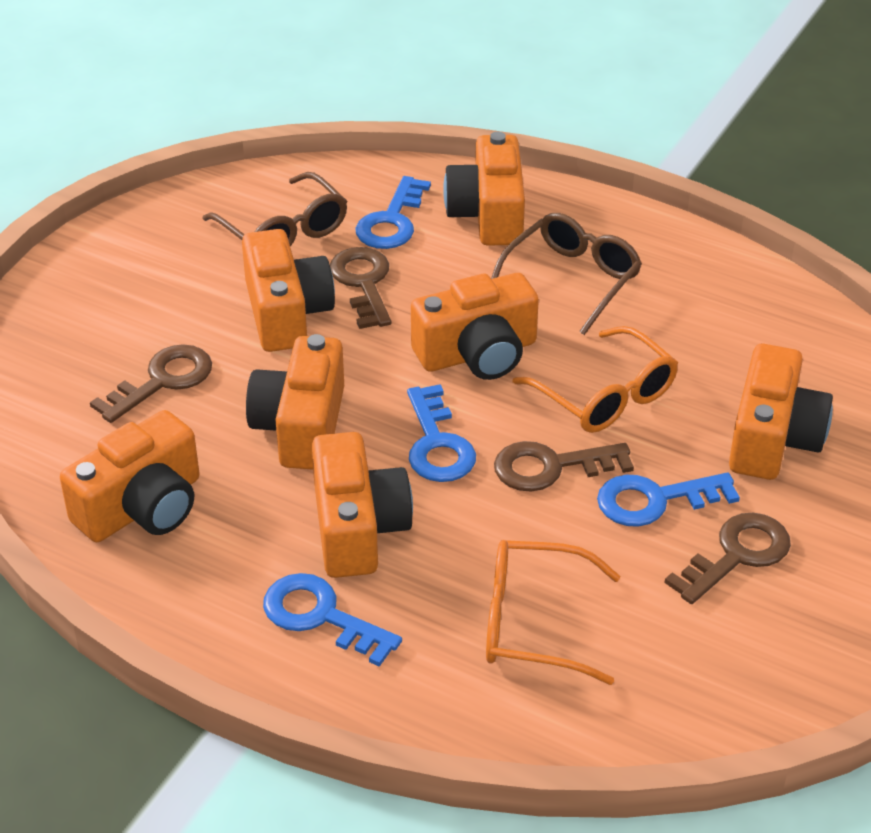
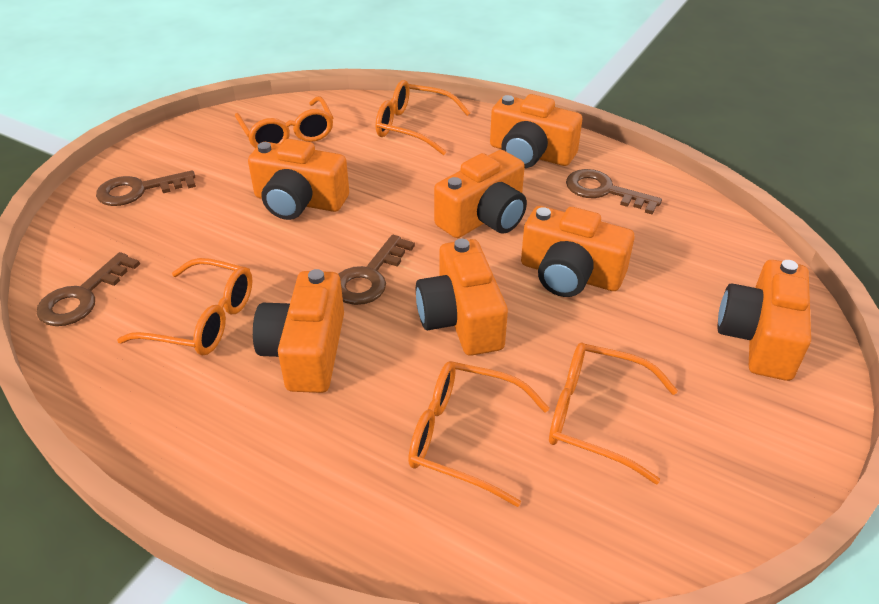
blue key: 4 -> 0
brown glasses: 2 -> 0
orange glasses: 2 -> 5

